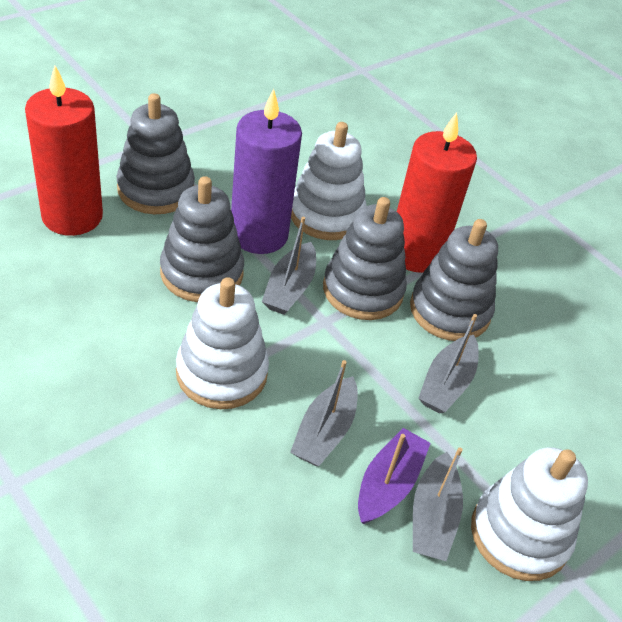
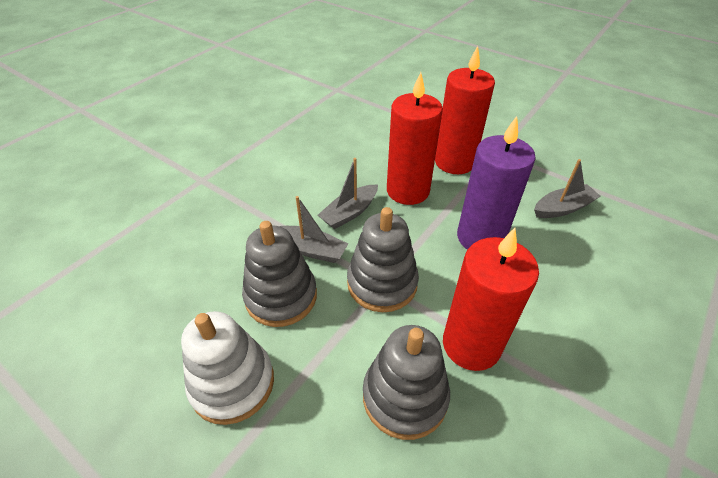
grey boat: 4 -> 3
grey stacking toy: 4 -> 3
purple boat: 1 -> 0
red candle: 2 -> 3
white stacking toy: 3 -> 1

